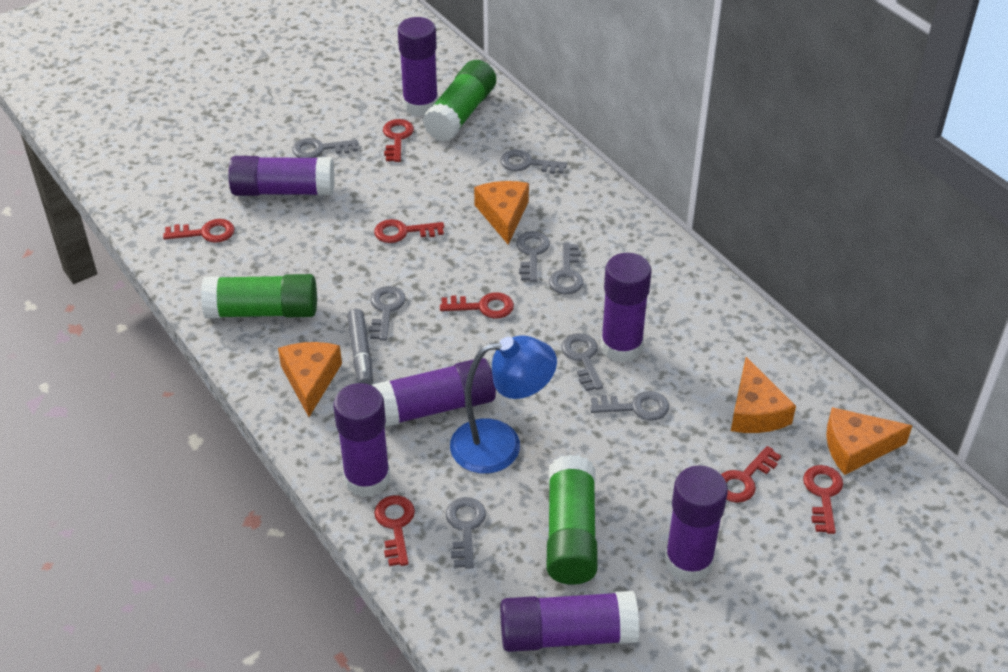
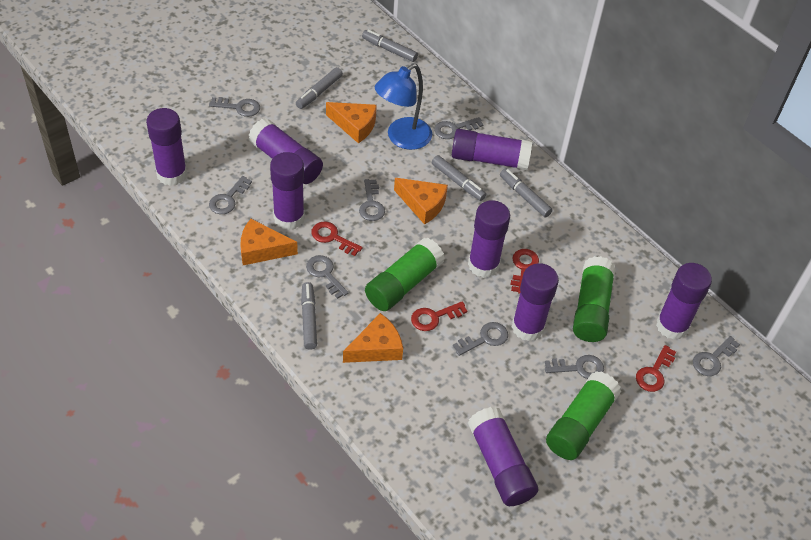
grey marker: 1 -> 5
purple glue stick: 7 -> 8
red key: 7 -> 4

